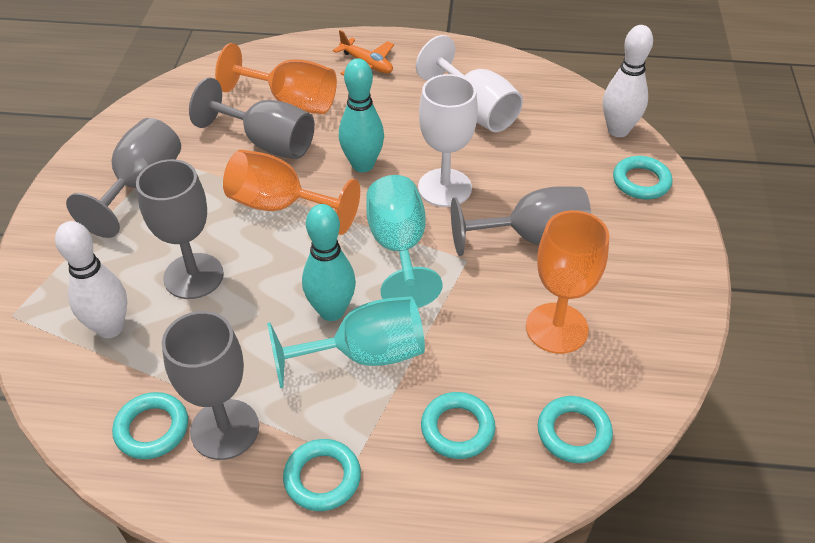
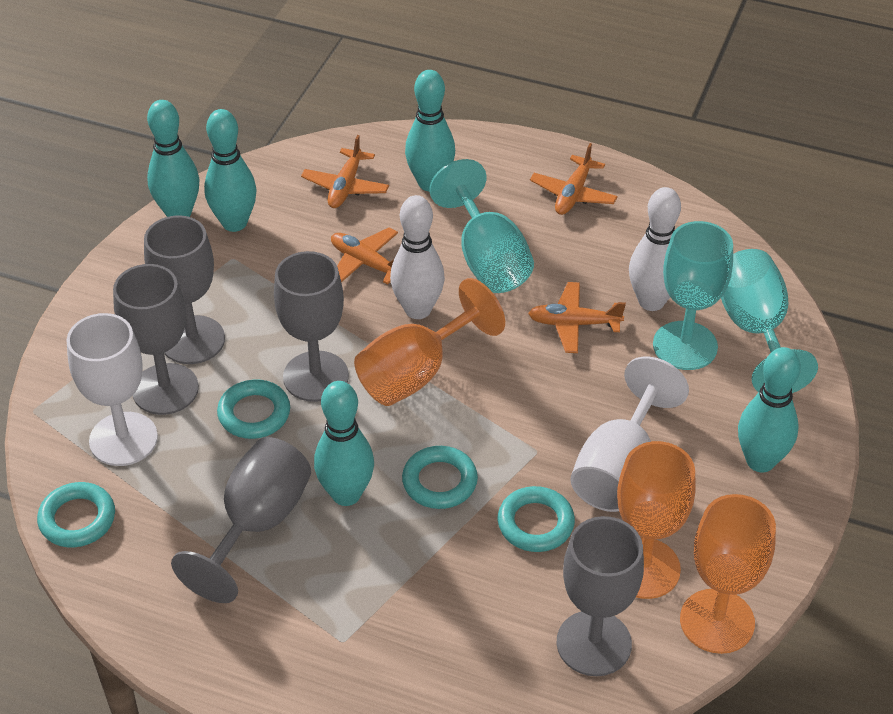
orange plane: 1 -> 4
turquoise bowling pin: 2 -> 5
turquoise goblet: 2 -> 3
turquoise ring: 5 -> 4

